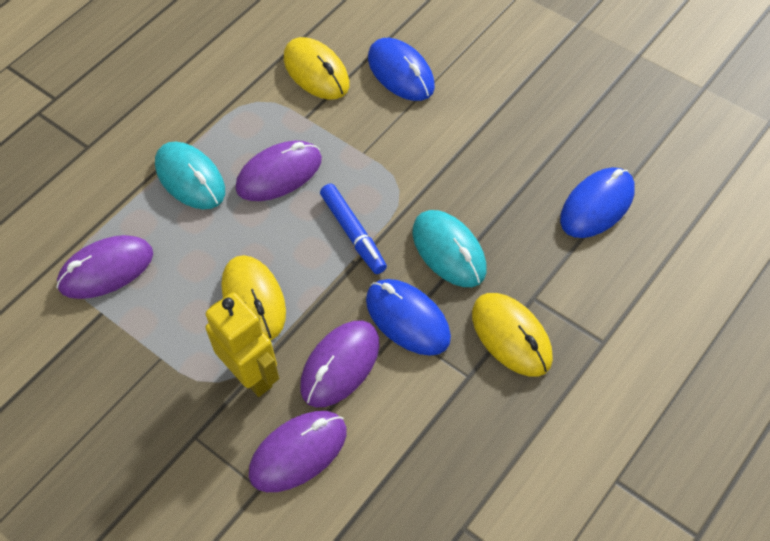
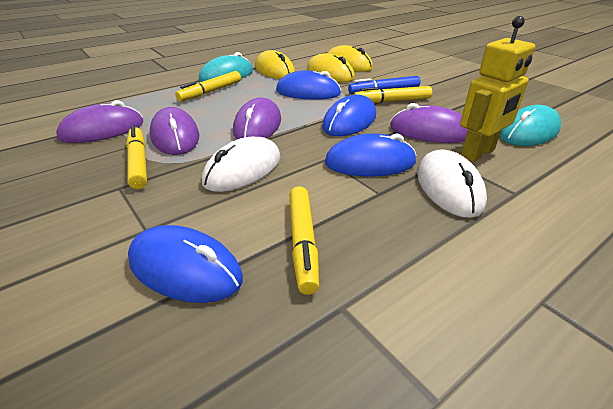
blue mouse: 3 -> 4
white mouse: 0 -> 2
yellow marker: 0 -> 4

